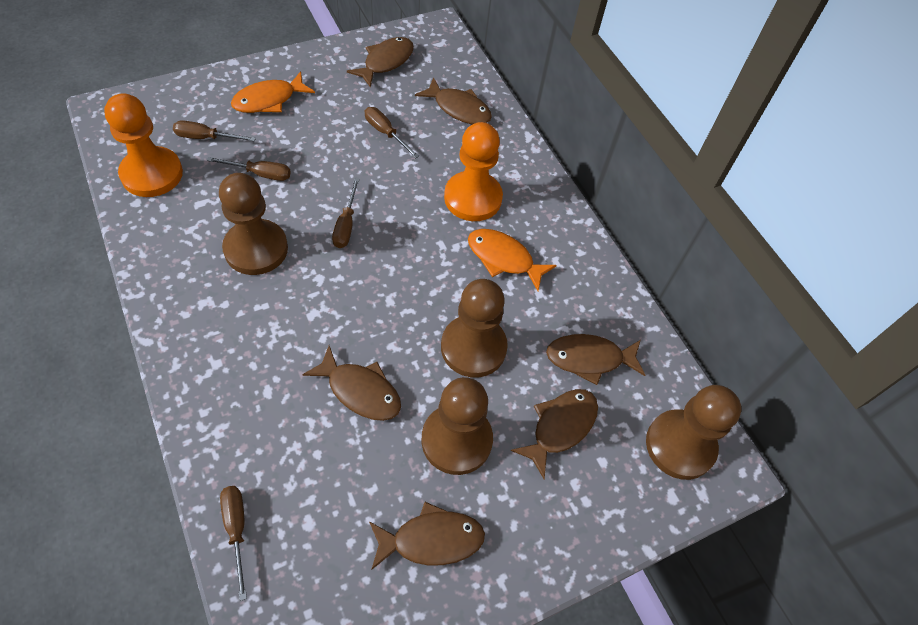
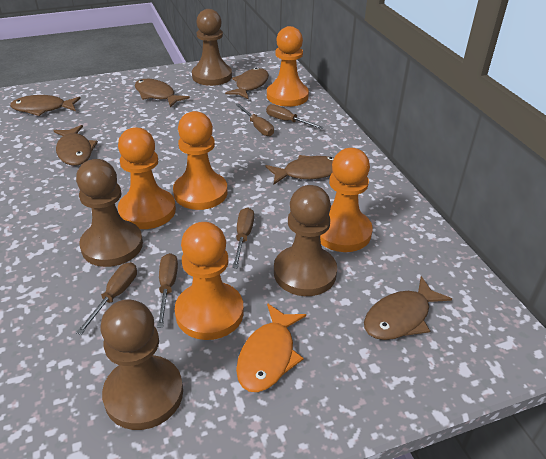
orange fish: 2 -> 1
orange pawn: 2 -> 5

